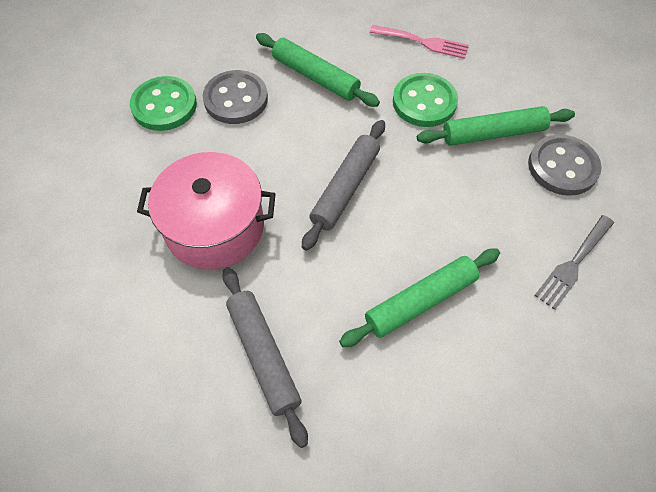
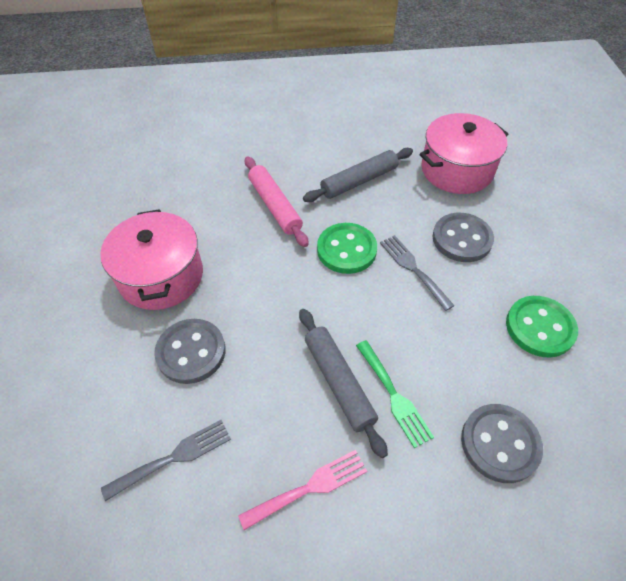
green fork: 0 -> 1
green rolling pin: 3 -> 0
grey button: 2 -> 3
grey fork: 1 -> 2
pink pot: 1 -> 2
pink rolling pin: 0 -> 1

